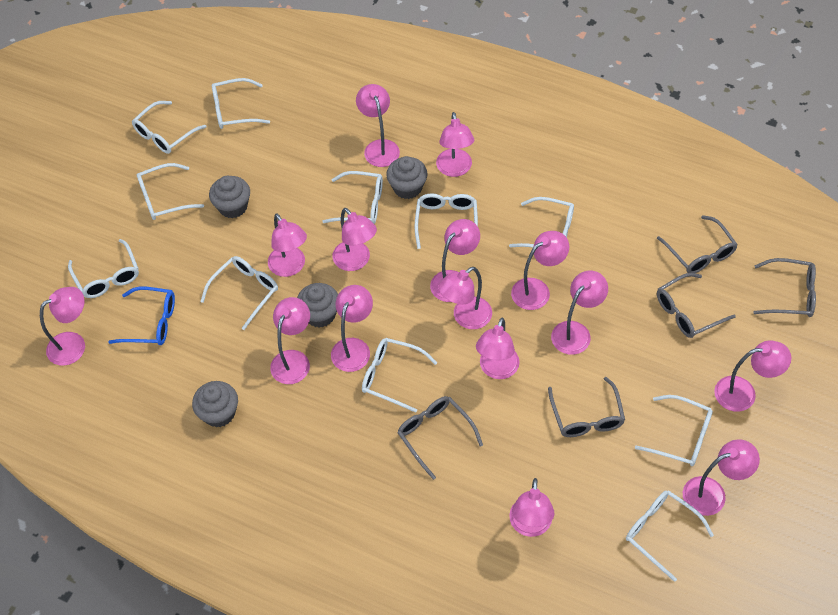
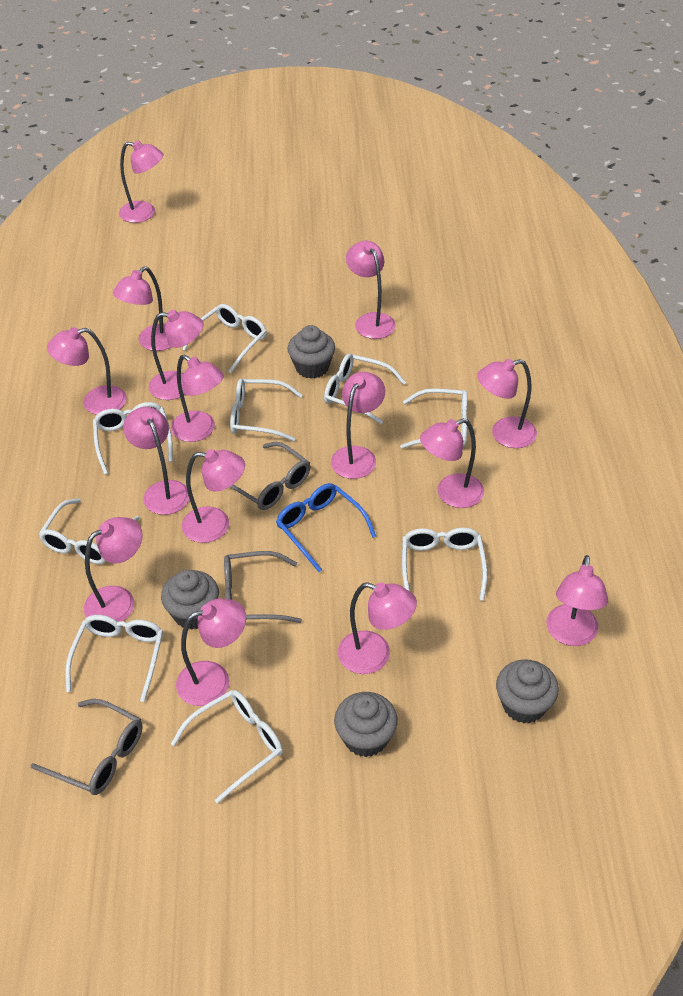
grey glasses: 5 -> 3
white glasses: 11 -> 9

